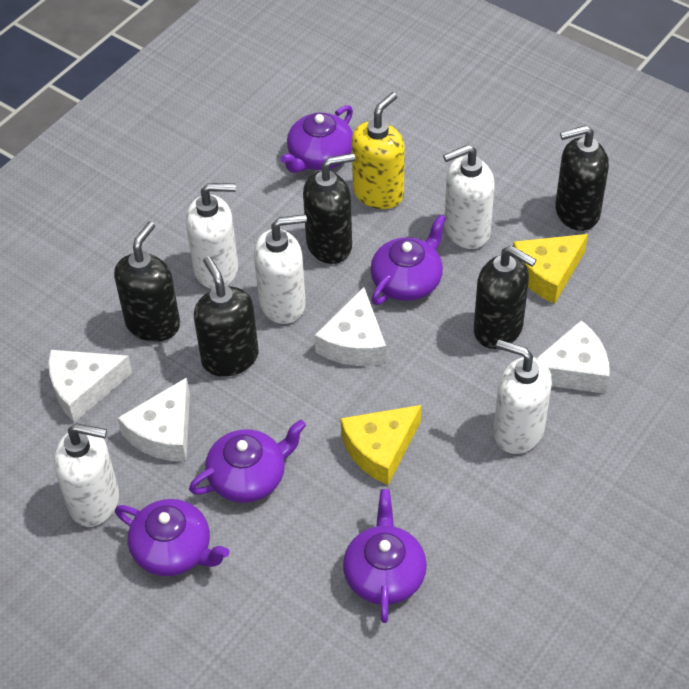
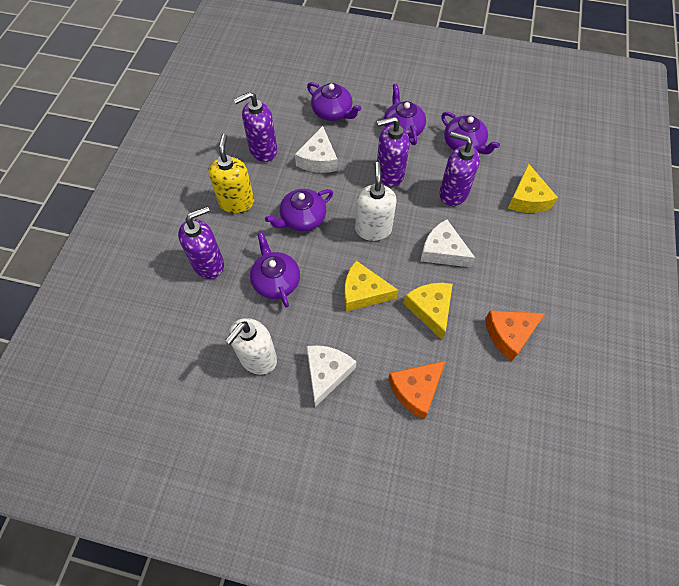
black soap dispenser: 5 -> 0
orange cheese: 0 -> 2
purple soap dispenser: 0 -> 4
white cheese: 4 -> 3
white soap dispenser: 5 -> 2
yellow cheese: 2 -> 3

